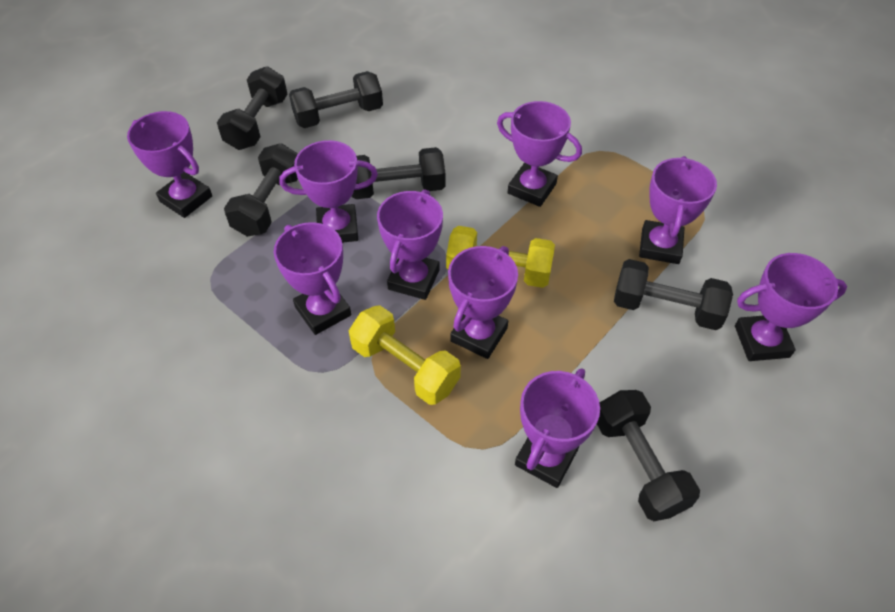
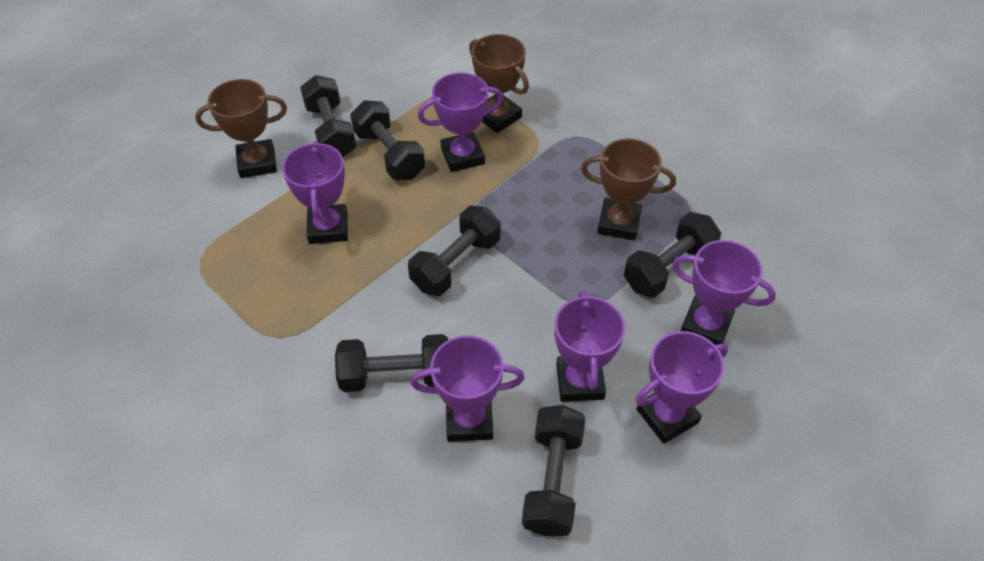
brown trophy: 0 -> 3
purple trophy: 9 -> 6
yellow dumbbell: 2 -> 0

